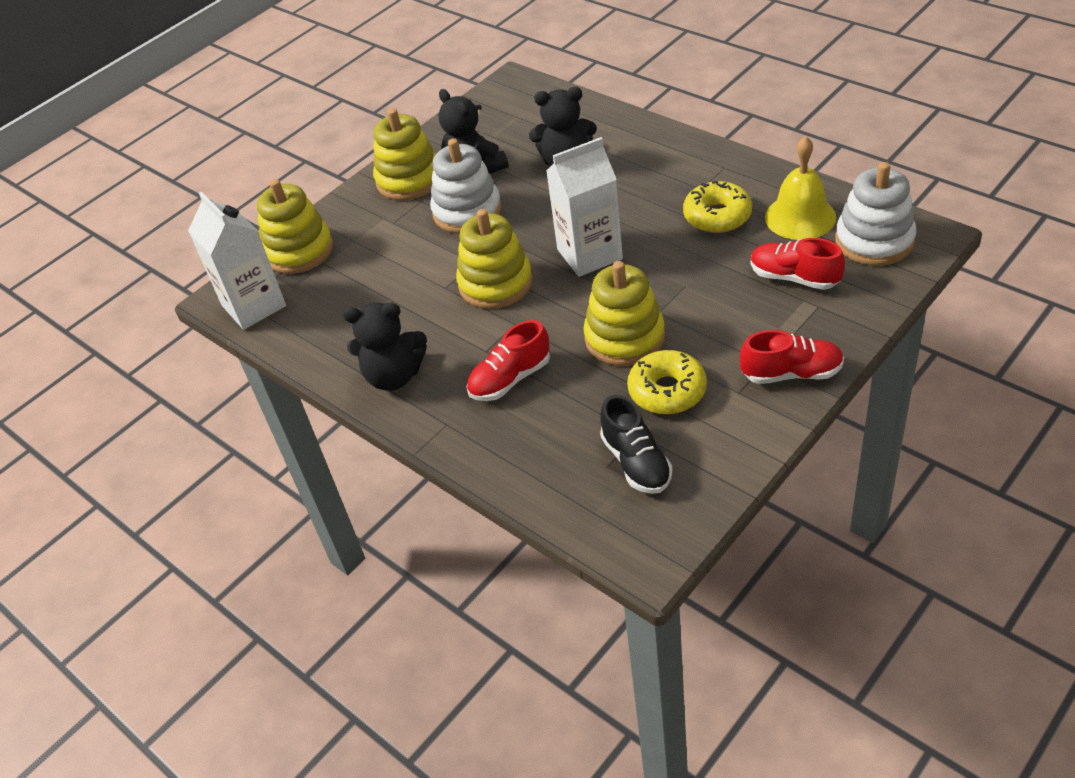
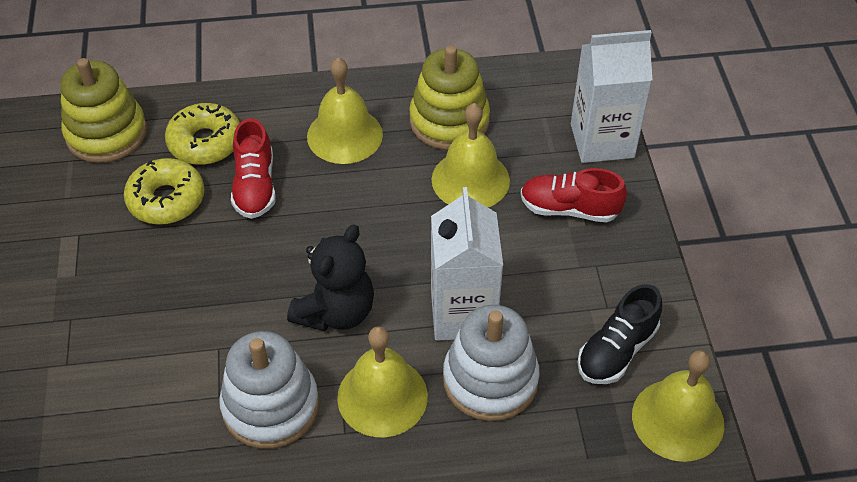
black teddy bear: 3 -> 1
red shoe: 3 -> 2
yellow bell: 1 -> 4
yellow stacking toy: 4 -> 2

